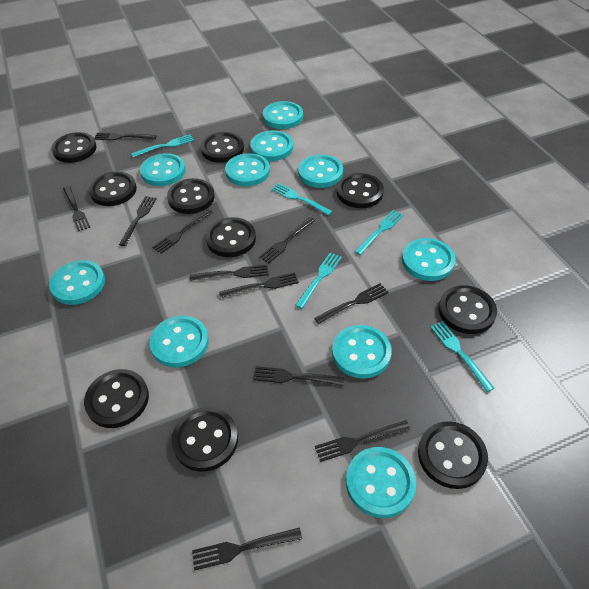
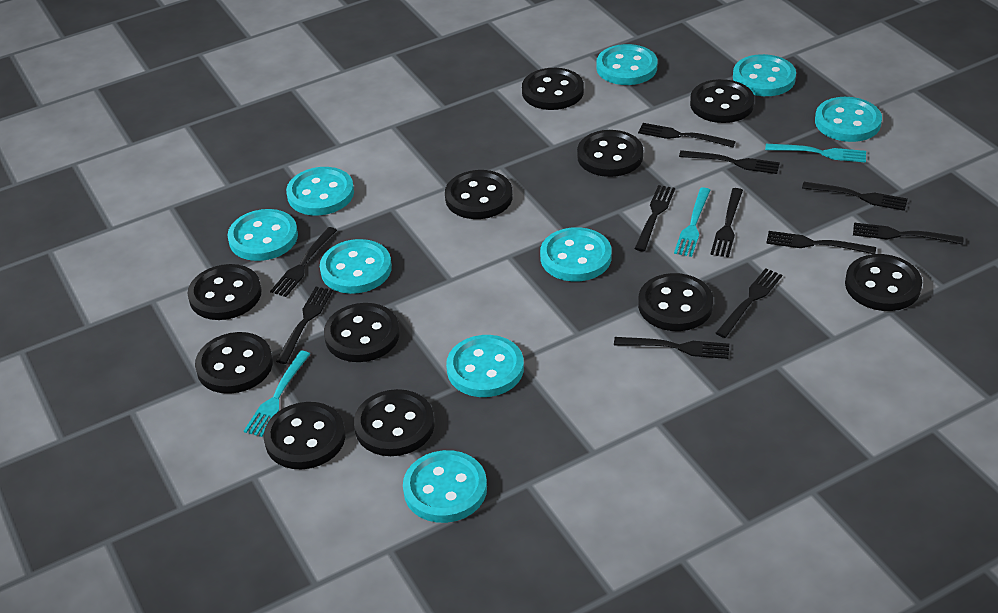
black button: 10 -> 11
turquoise button: 10 -> 9
turquoise fork: 5 -> 3

